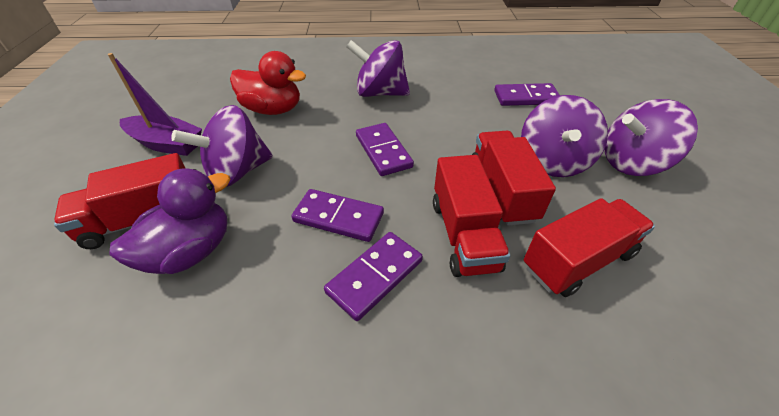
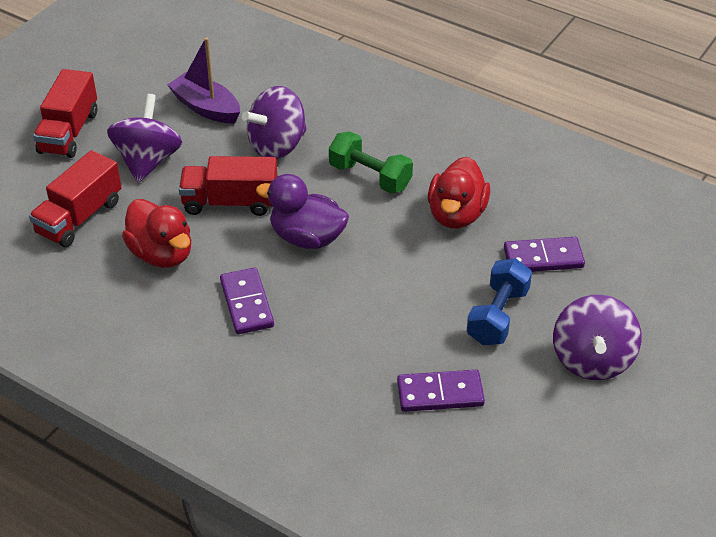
blue dumbbell: 0 -> 1
green dumbbell: 0 -> 1
purple domino: 4 -> 3
purple spinning top: 4 -> 3
red duck: 1 -> 2
red truck: 4 -> 3

